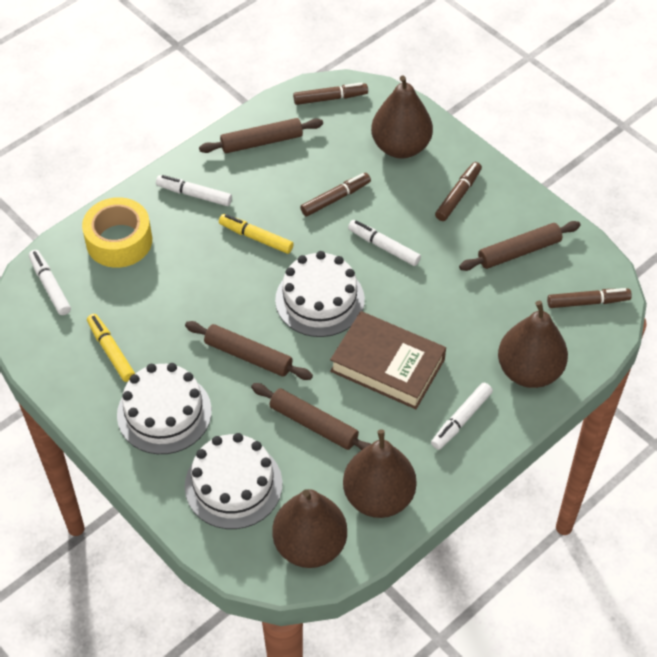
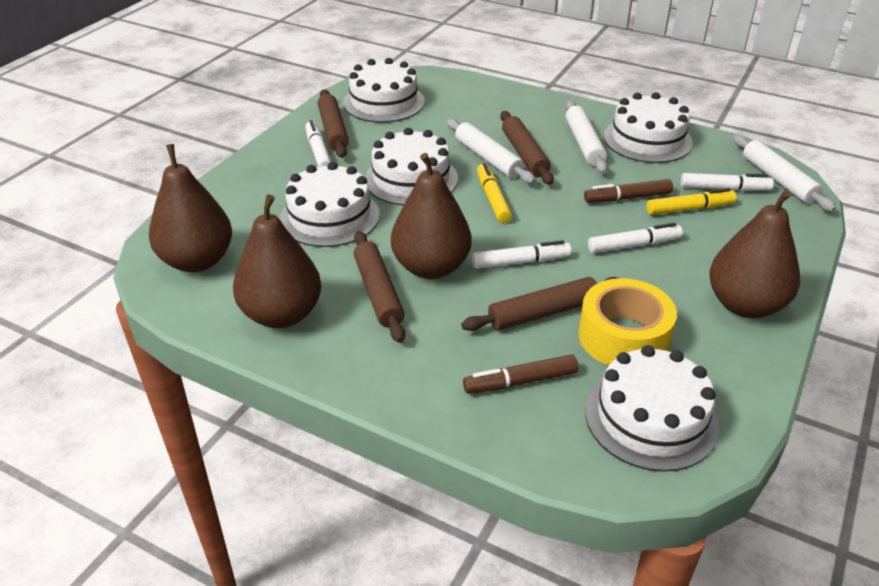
brown book: 1 -> 0
brown marker: 4 -> 2
white cake: 3 -> 5
white rolling pin: 0 -> 3

